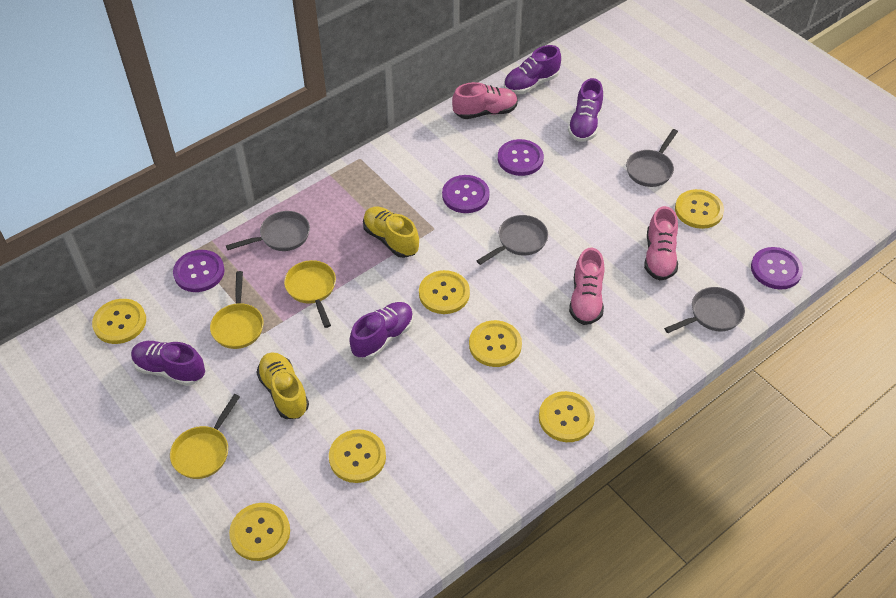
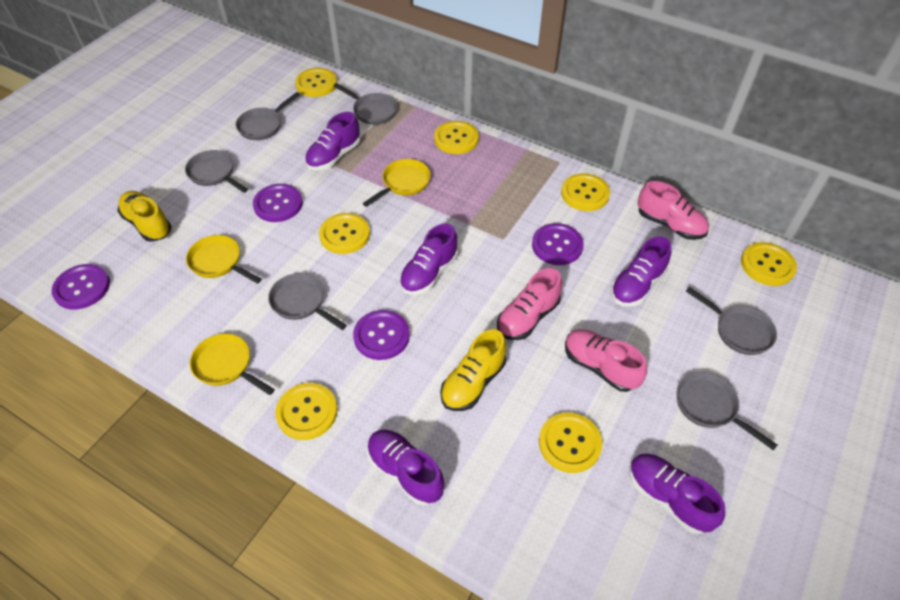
grey pan: 4 -> 6
purple shoe: 4 -> 5

